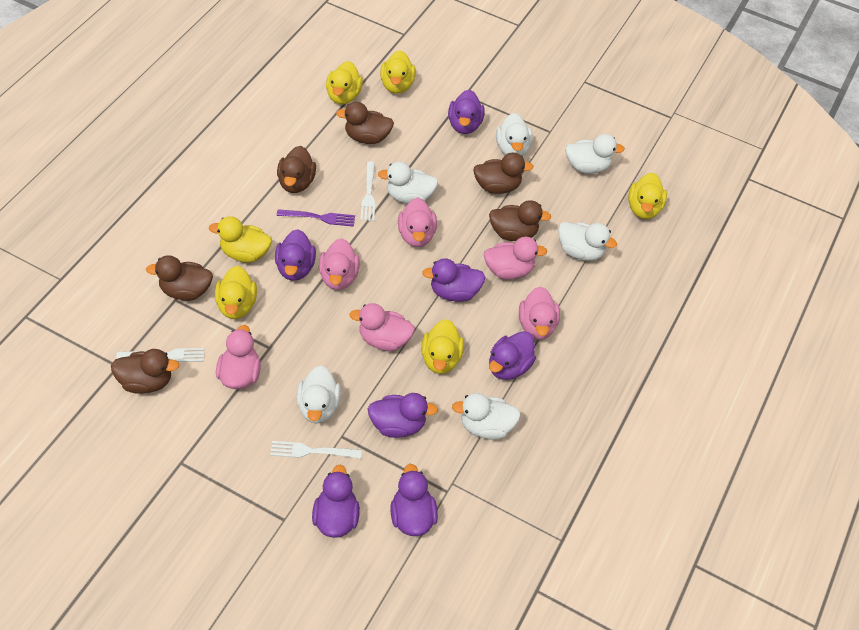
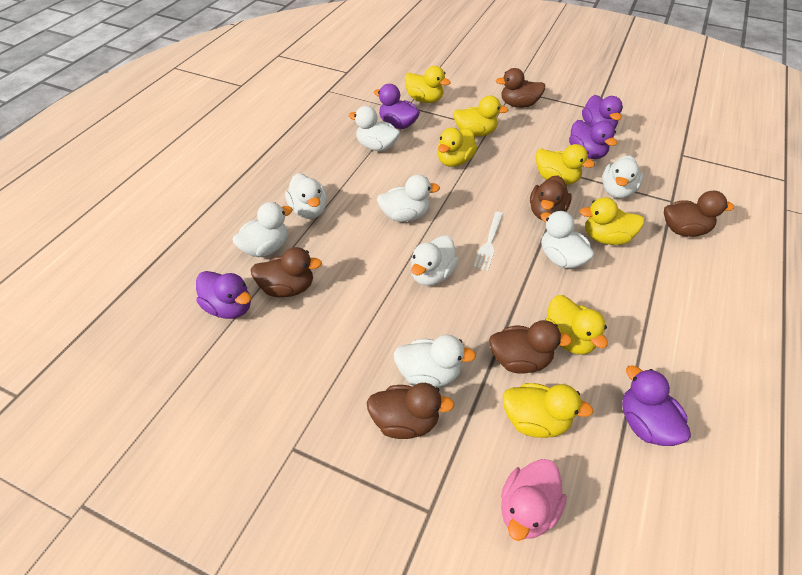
pink duck: 6 -> 1
purple duck: 7 -> 5
purple fork: 1 -> 0
white duck: 6 -> 8
white fork: 3 -> 1
yellow duck: 6 -> 7

